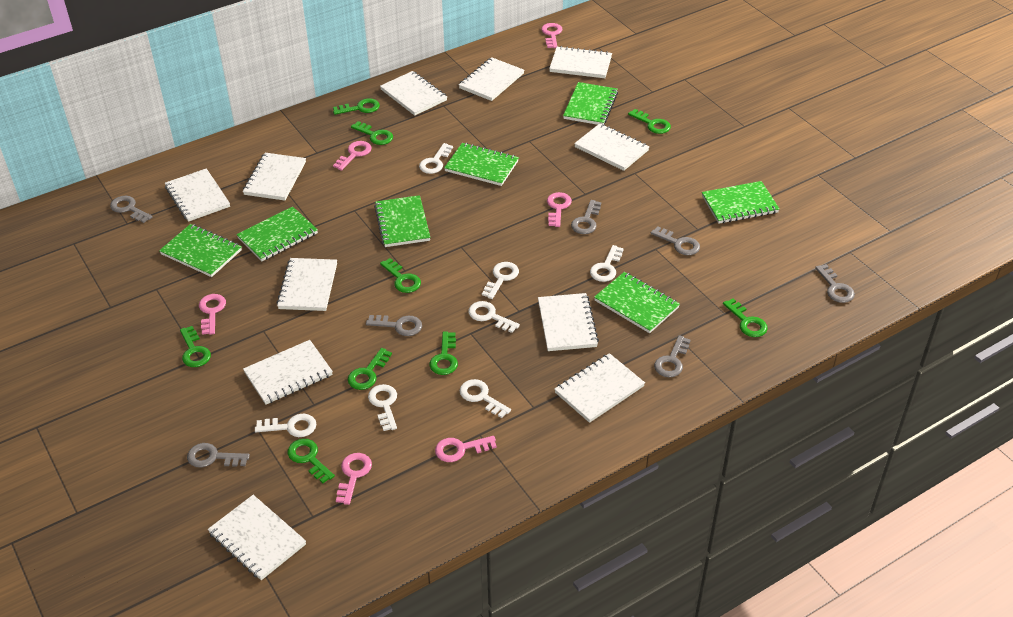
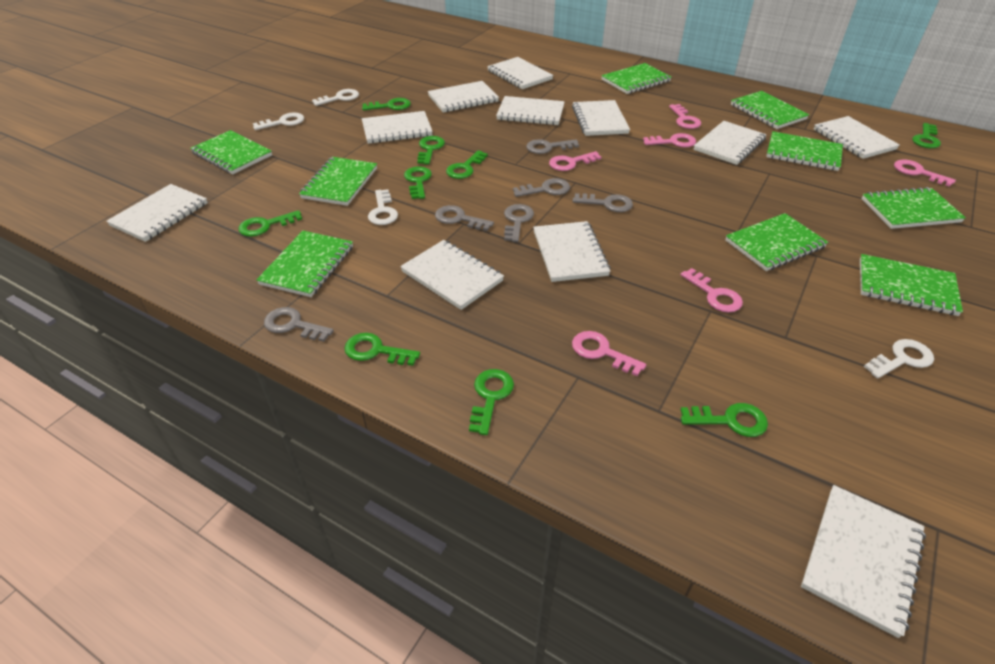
green notebook: 7 -> 9
grey key: 7 -> 6
white key: 7 -> 4

